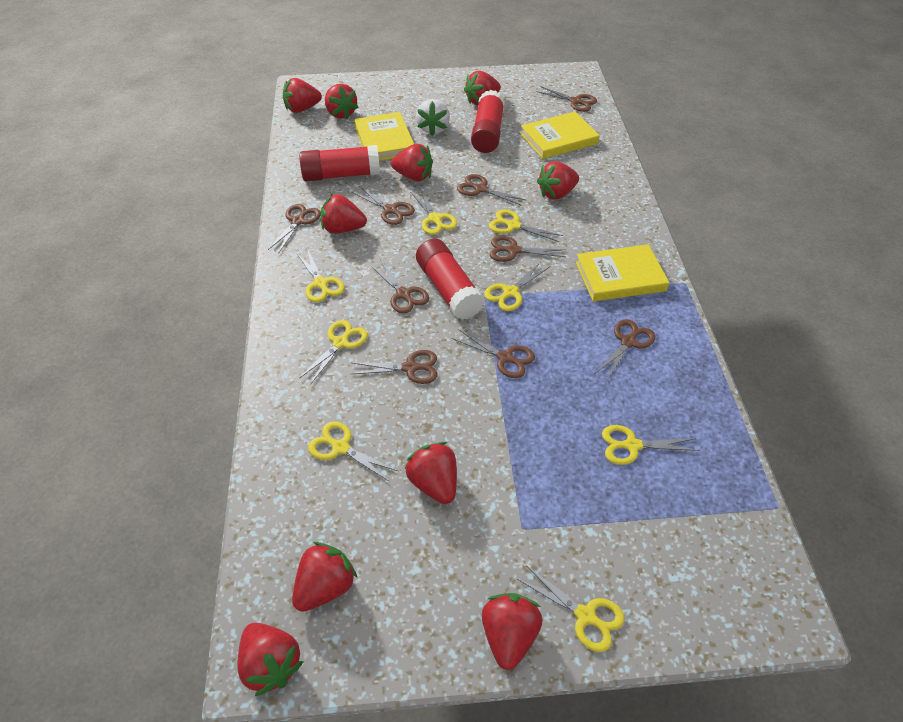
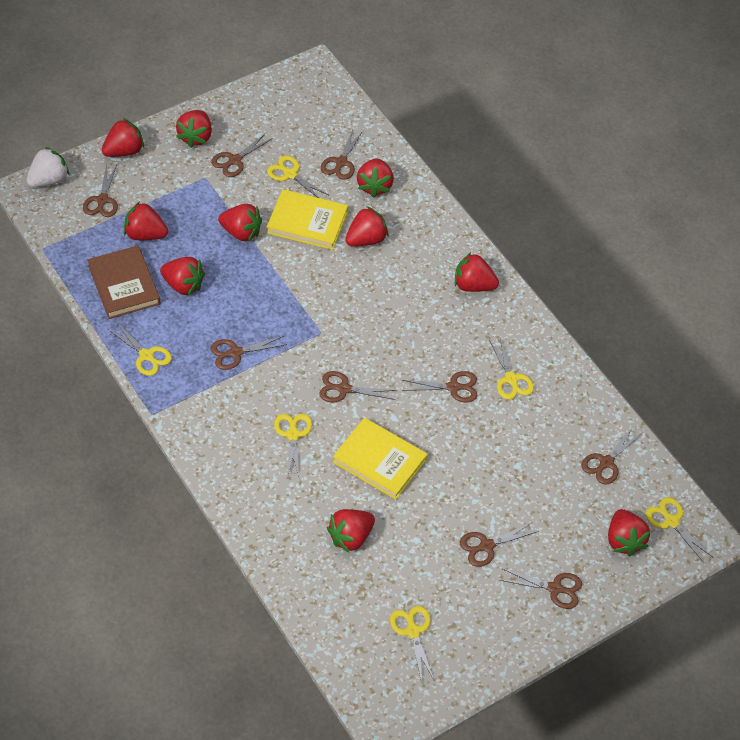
brown book: 0 -> 1
red glue stick: 3 -> 0
yellow book: 3 -> 2
yellow scissors: 8 -> 6

